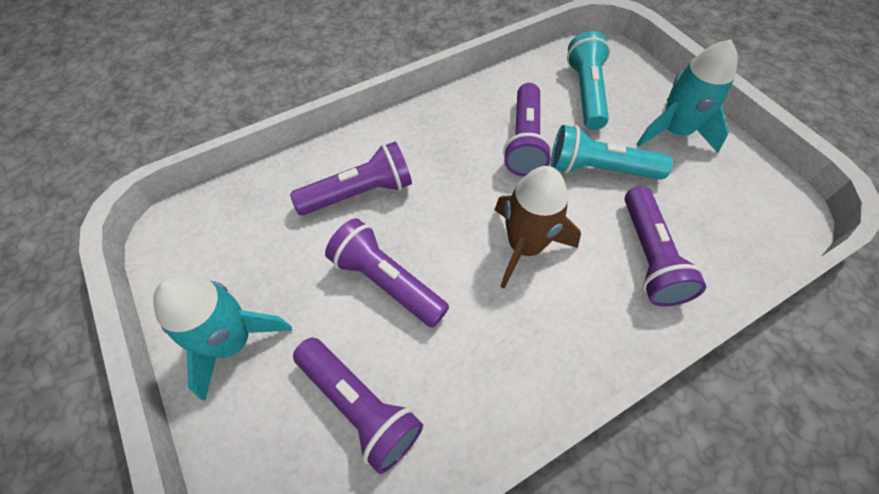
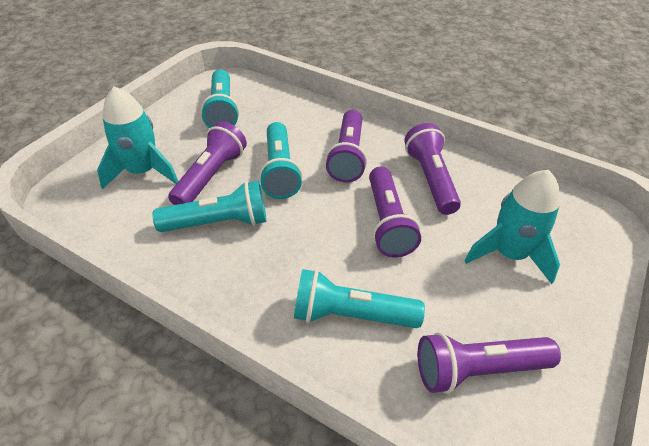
brown rocket: 1 -> 0
turquoise flashlight: 2 -> 4

